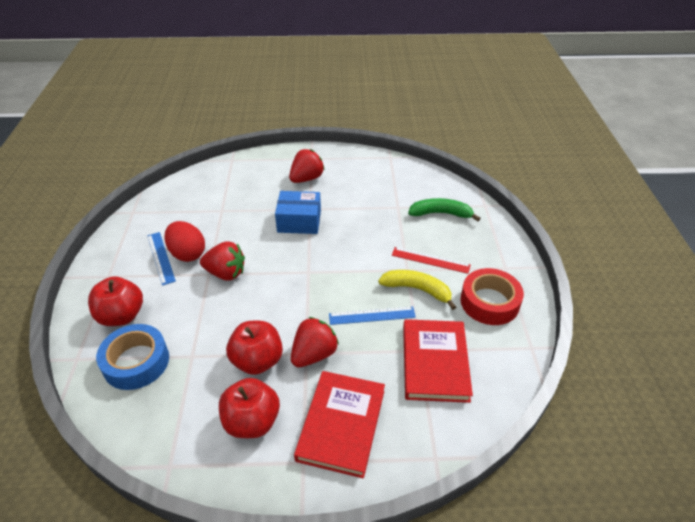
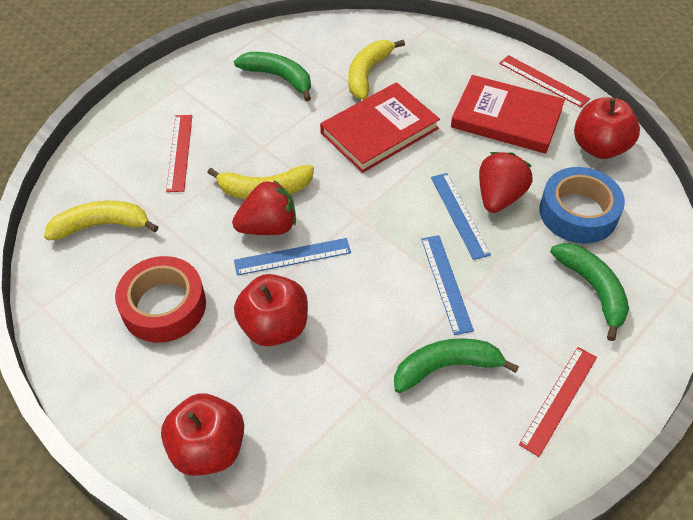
blue box: 1 -> 0
blue ruler: 2 -> 3
green banana: 1 -> 3
red egg: 1 -> 0
red ruler: 1 -> 3
red strawberry: 3 -> 2
yellow banana: 1 -> 3

